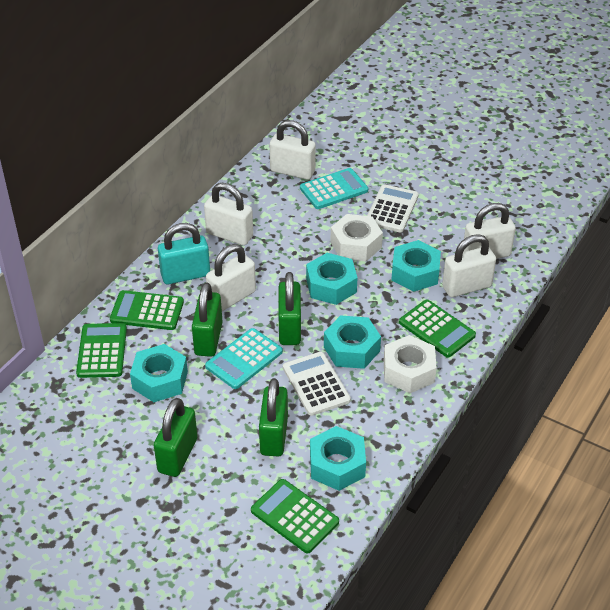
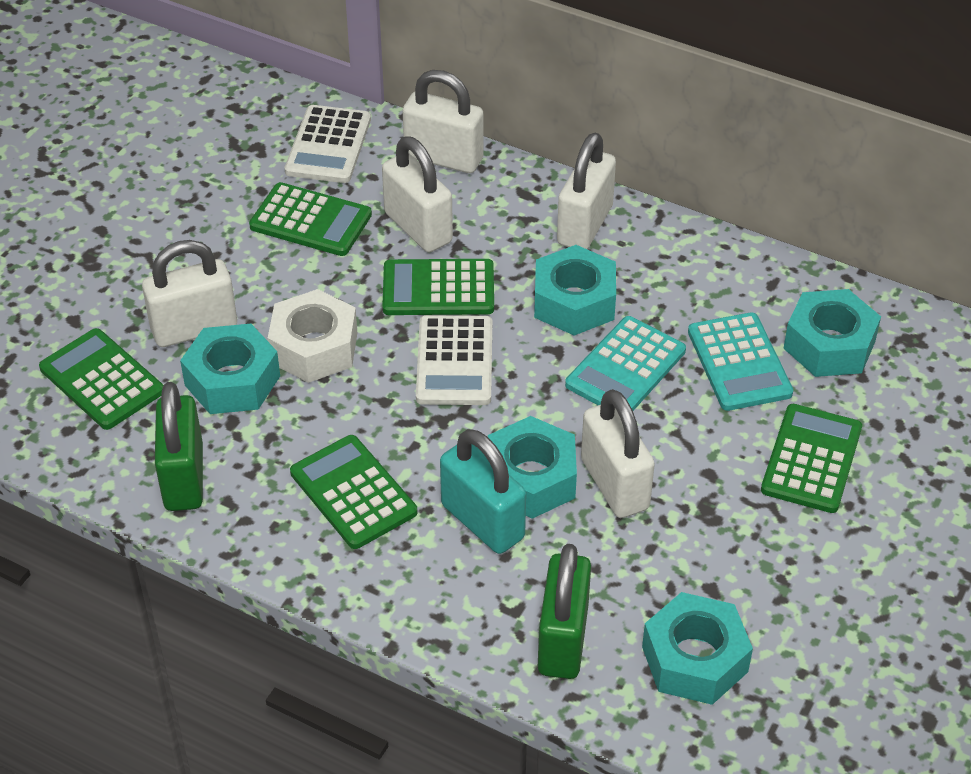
green calculator: 4 -> 5
green padlock: 4 -> 2
white nut: 2 -> 1

